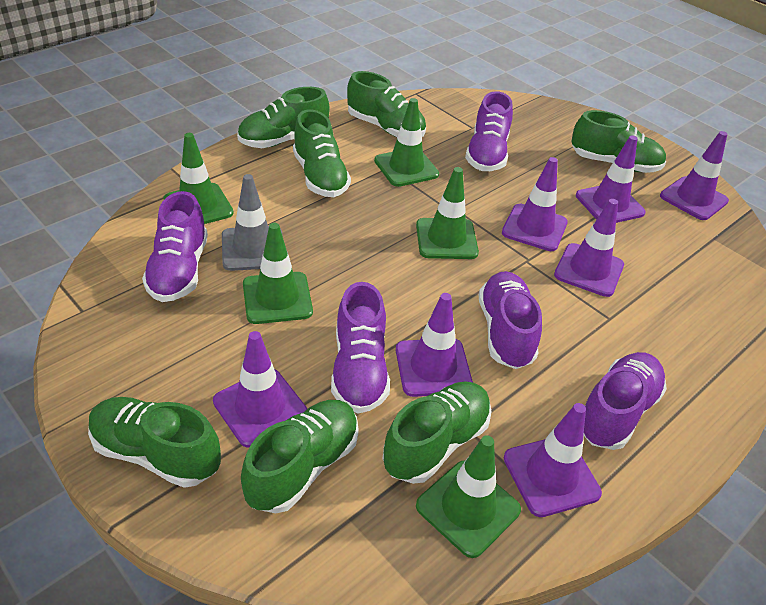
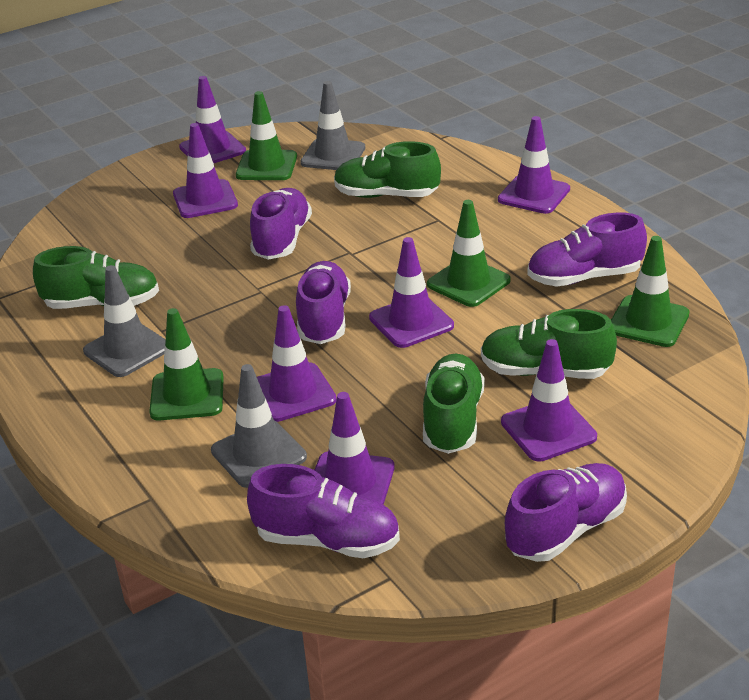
green shoe: 7 -> 4
green traffic cone: 5 -> 4
grey traffic cone: 1 -> 3

